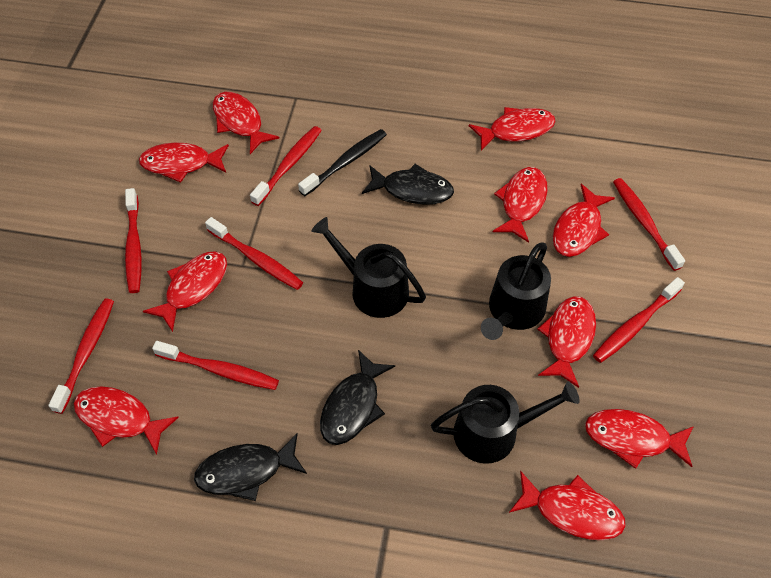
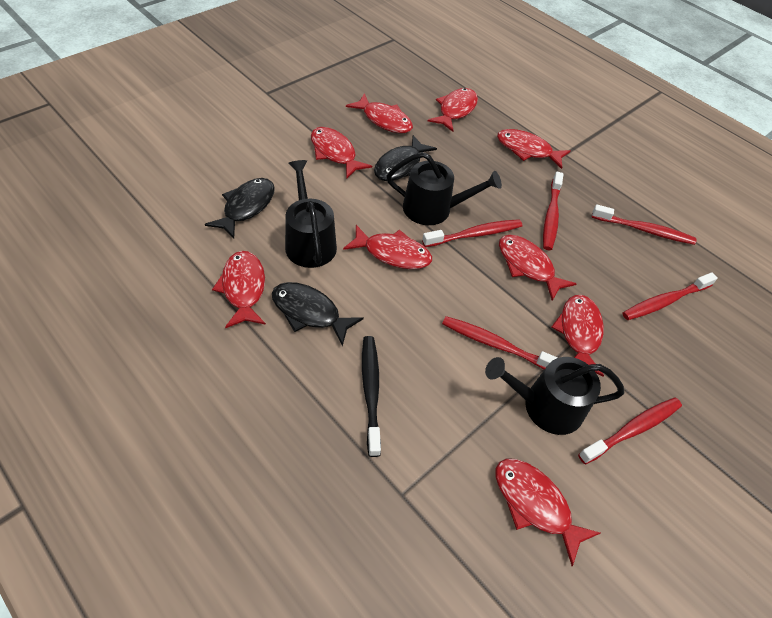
red fish: 10 -> 9
red toothbrush: 7 -> 6

